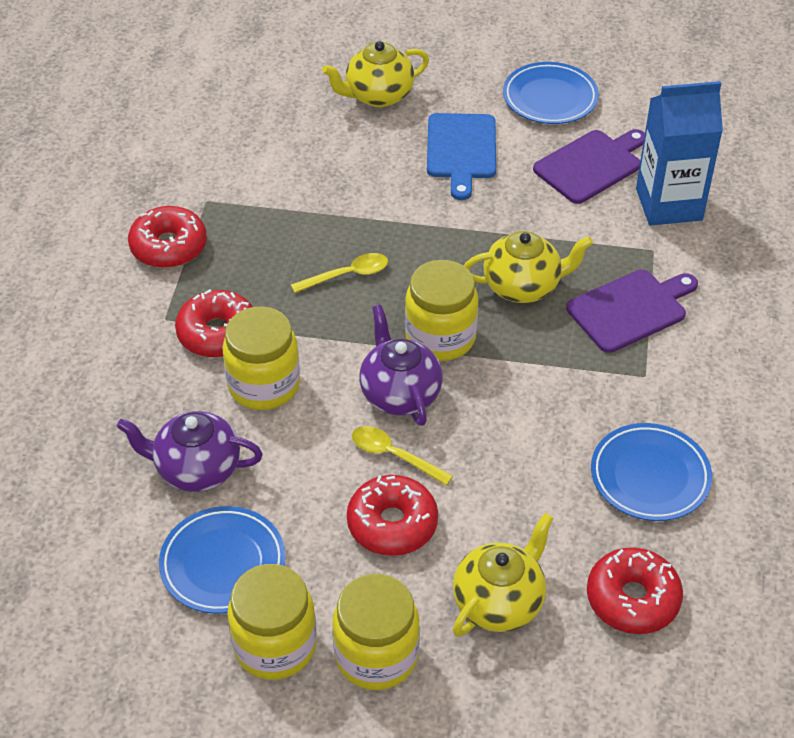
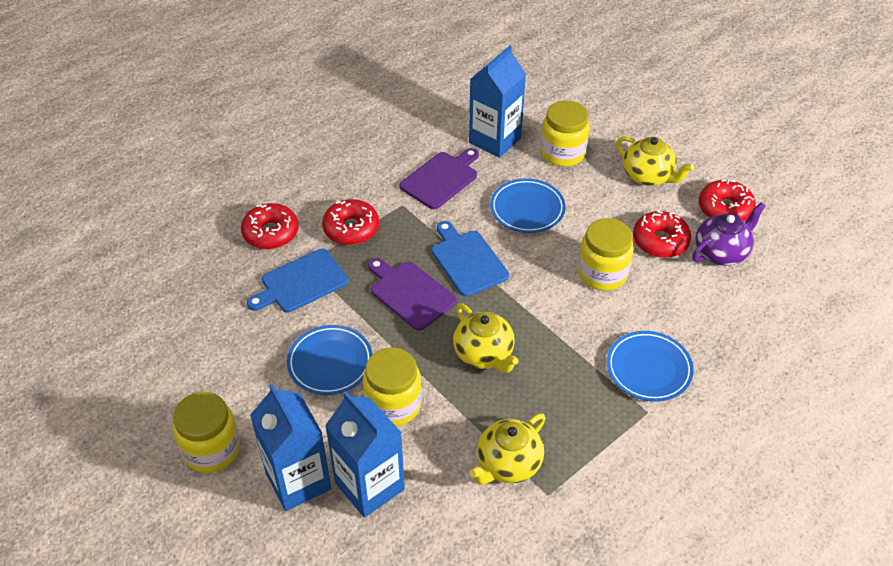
blue carton: 1 -> 3
blue cutting board: 1 -> 2
purple teapot: 2 -> 1
yellow spoon: 2 -> 0

